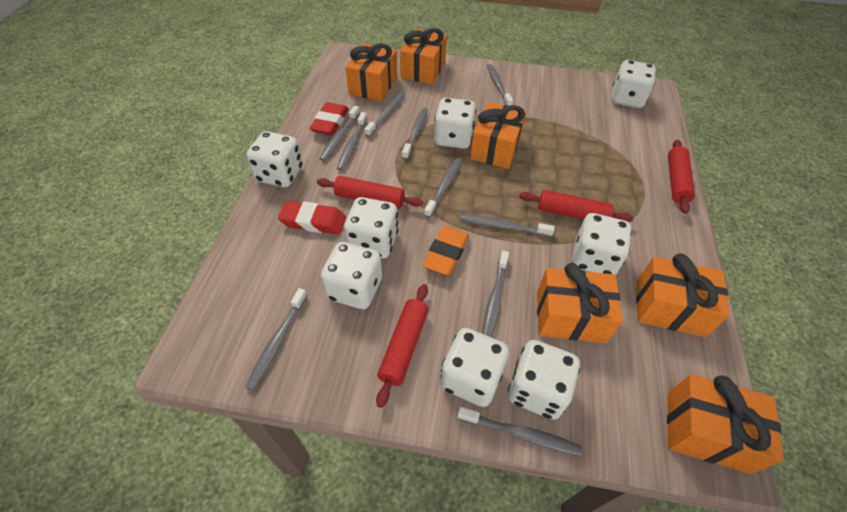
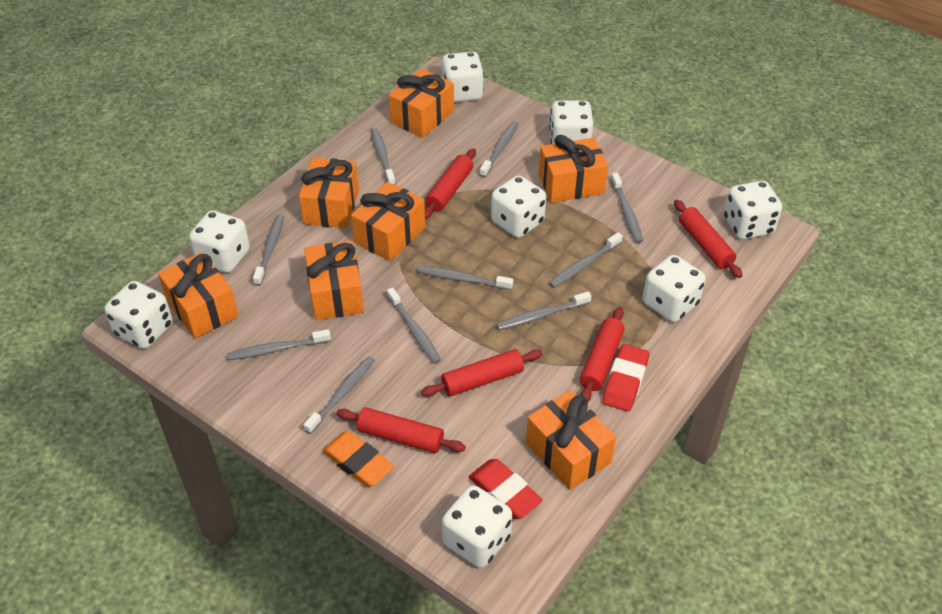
orange gift: 6 -> 7
red rolling pin: 4 -> 5

